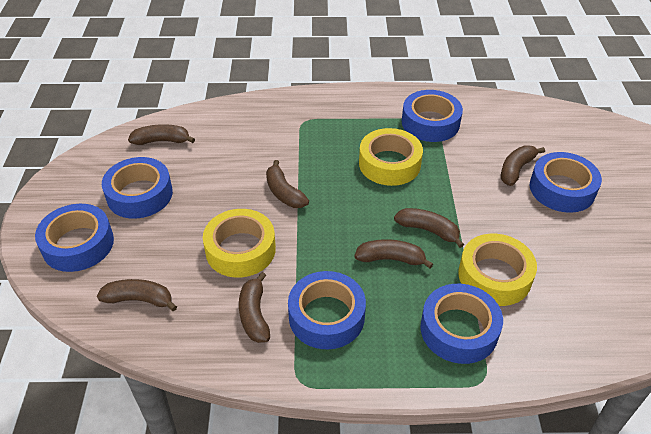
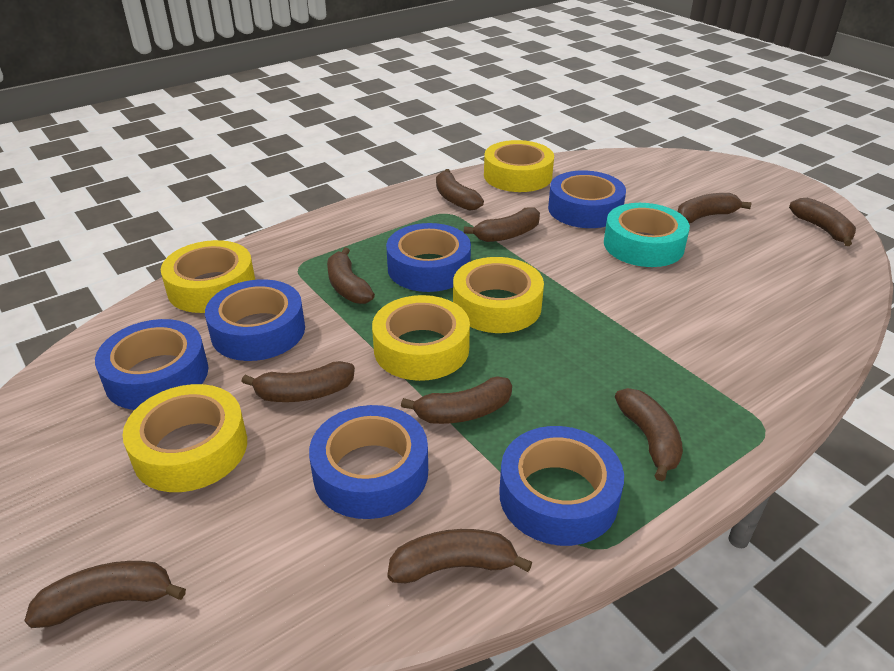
brown banana: 7 -> 10
turquoise tape: 0 -> 1
yellow tape: 3 -> 5

